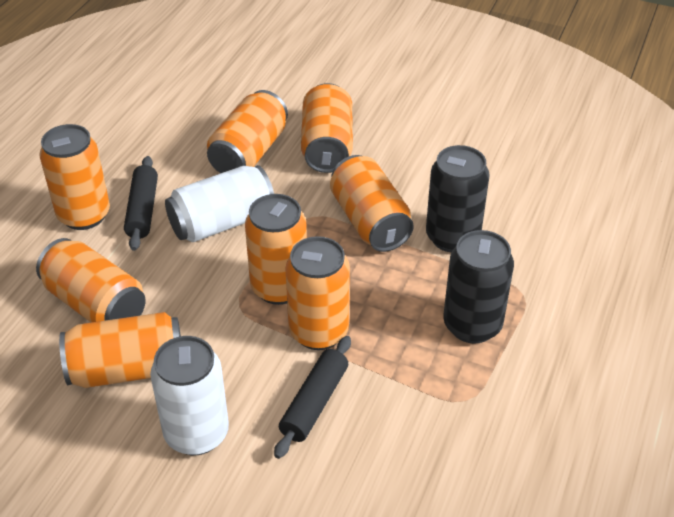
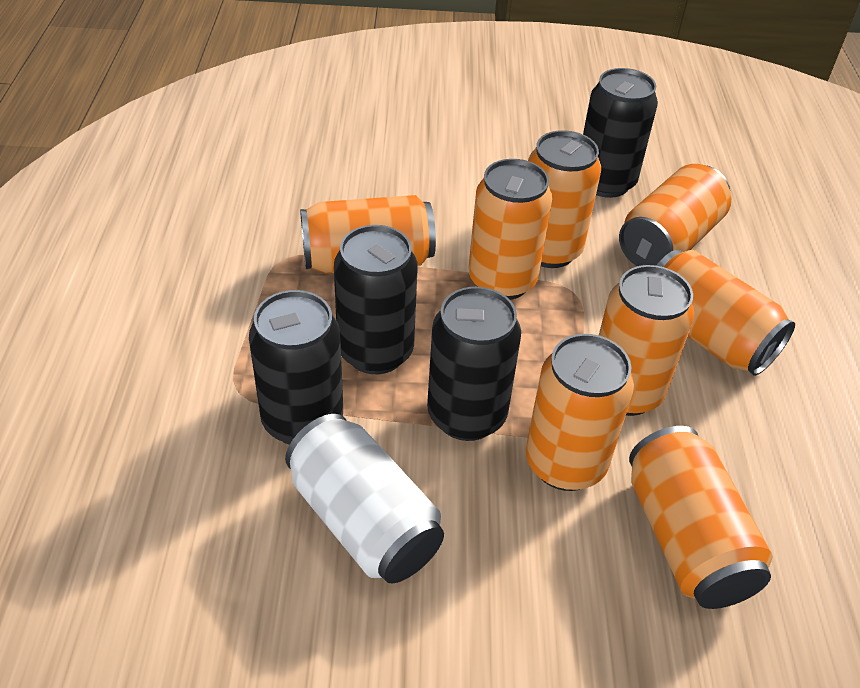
black can: 2 -> 4
black rolling pin: 2 -> 0
white can: 2 -> 1

